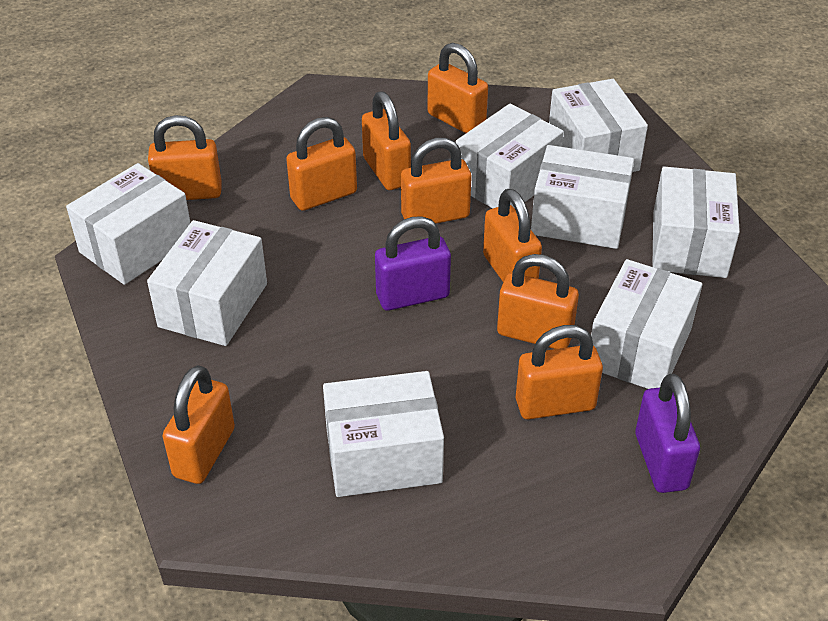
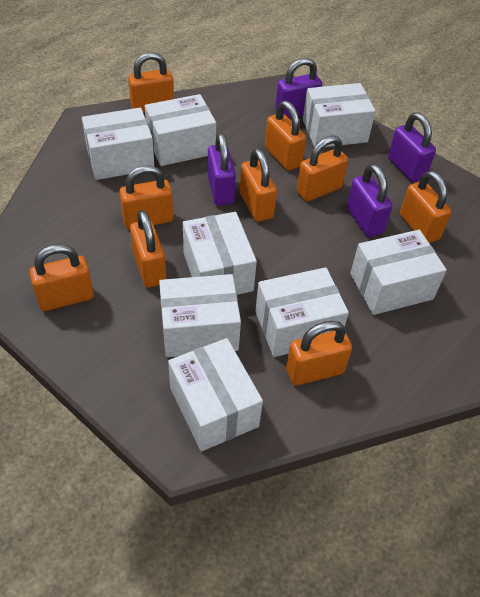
purple padlock: 2 -> 4

